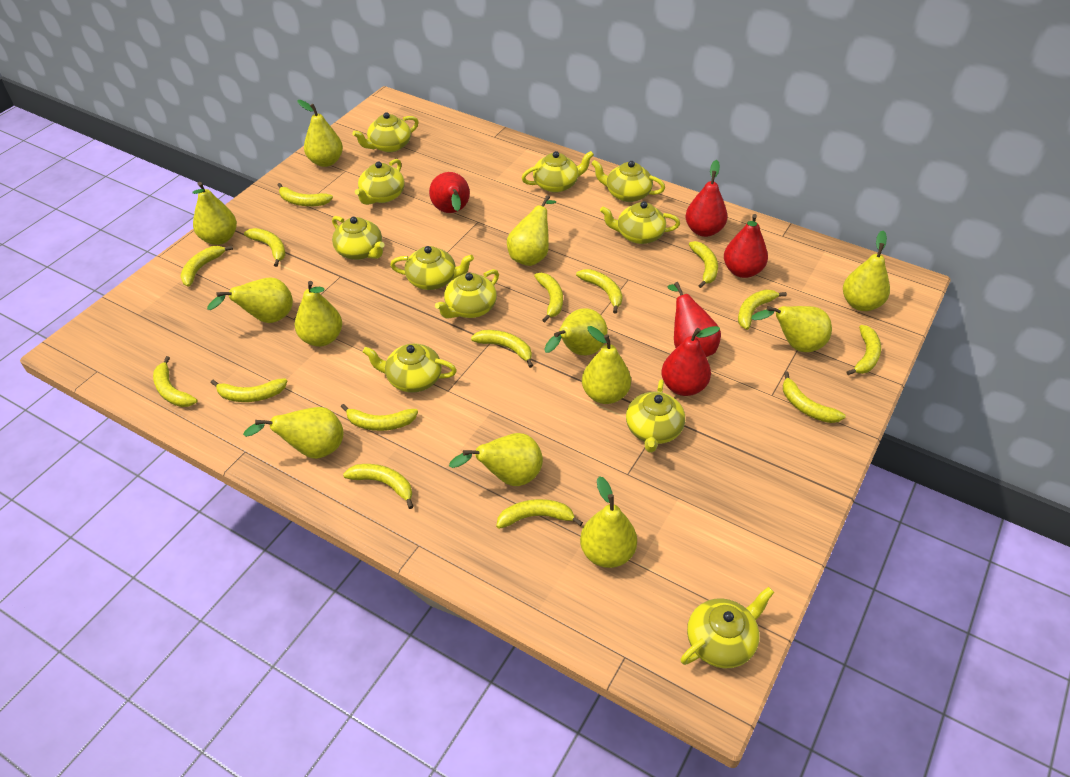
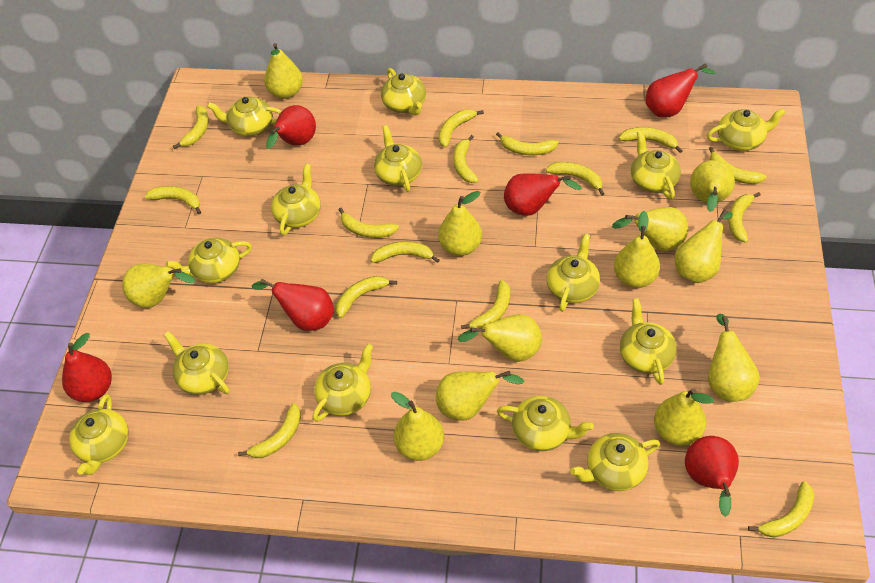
red pear: 5 -> 6
yellow teapot: 11 -> 14

